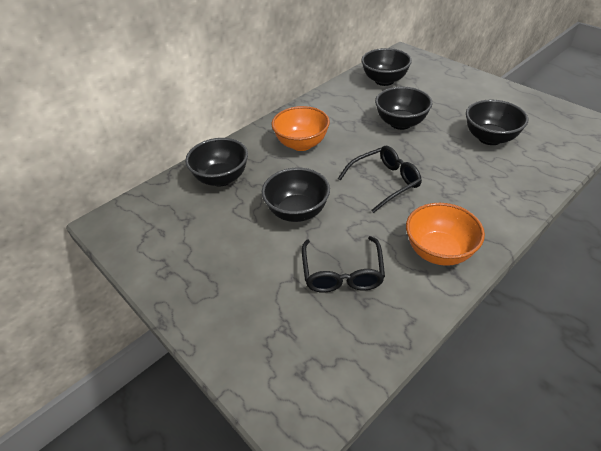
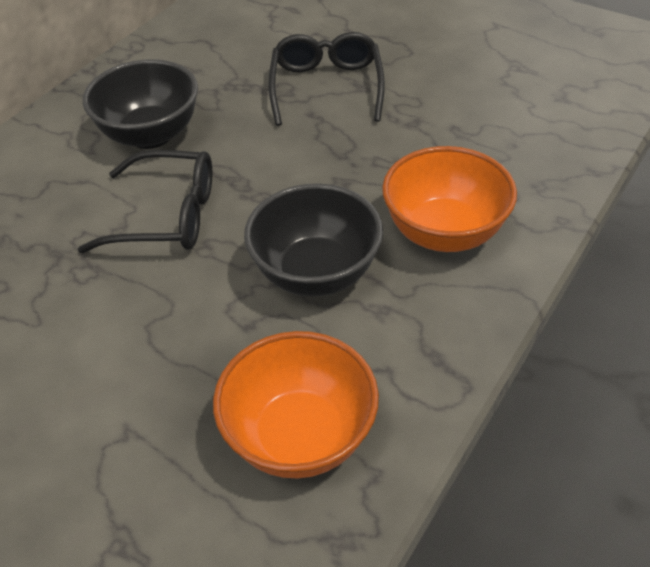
black bowl: 5 -> 2

